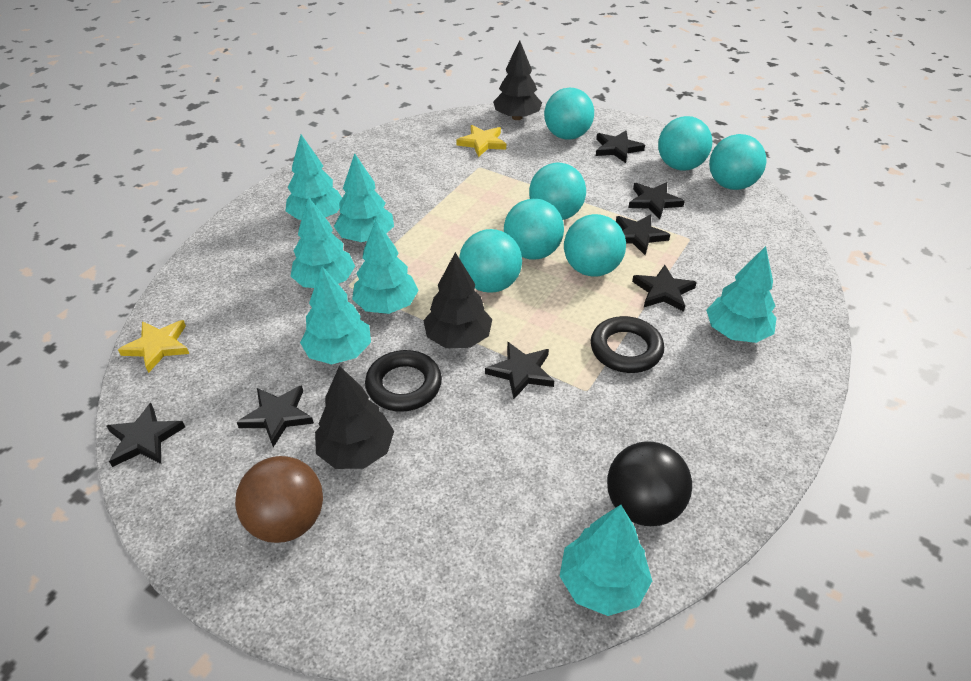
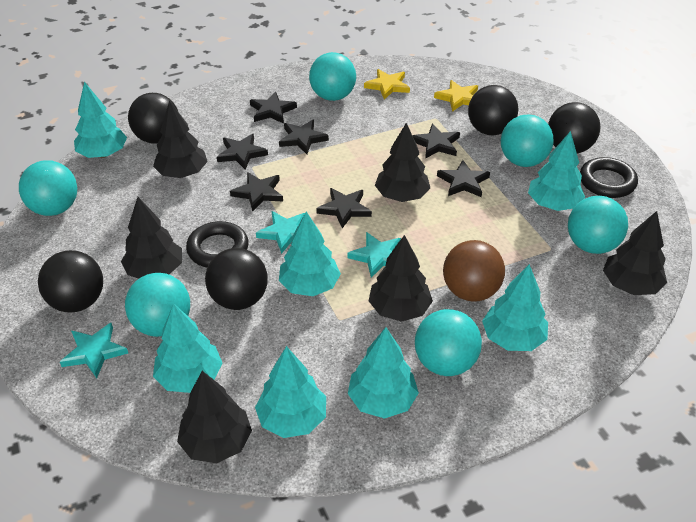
black ball: 1 -> 5
black tree: 3 -> 6
turquoise ball: 7 -> 6
turquoise star: 0 -> 3

